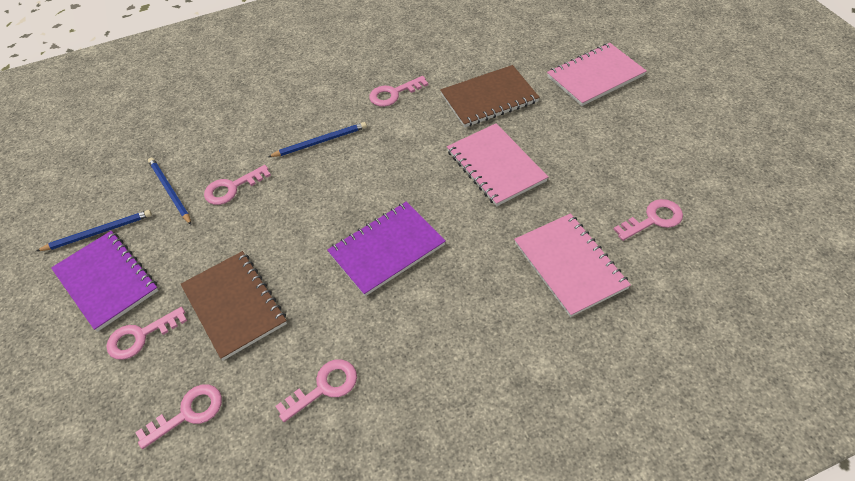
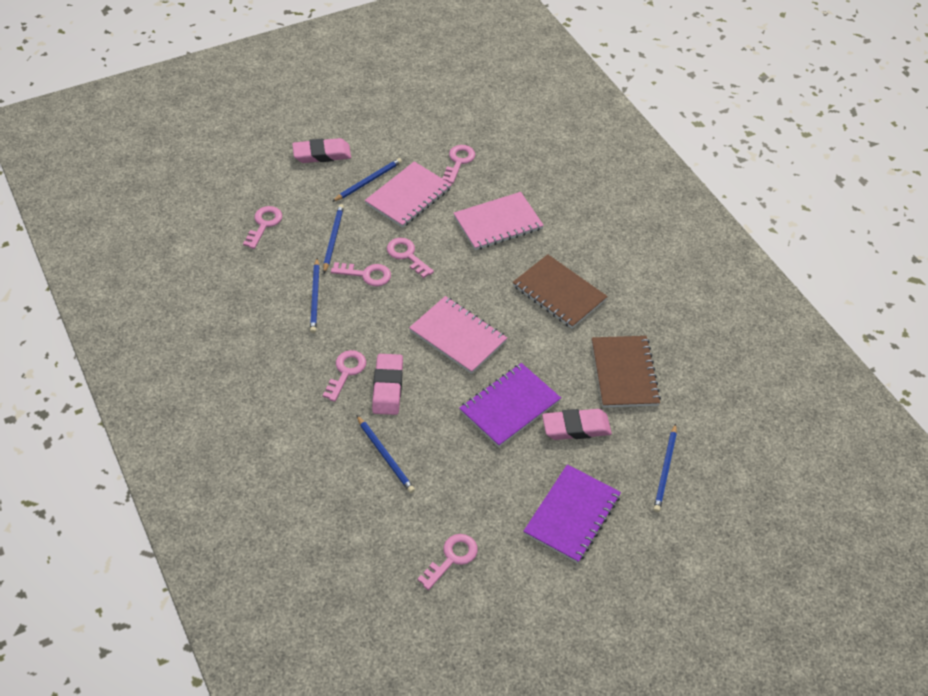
blue pencil: 3 -> 5
pink eraser: 0 -> 3

